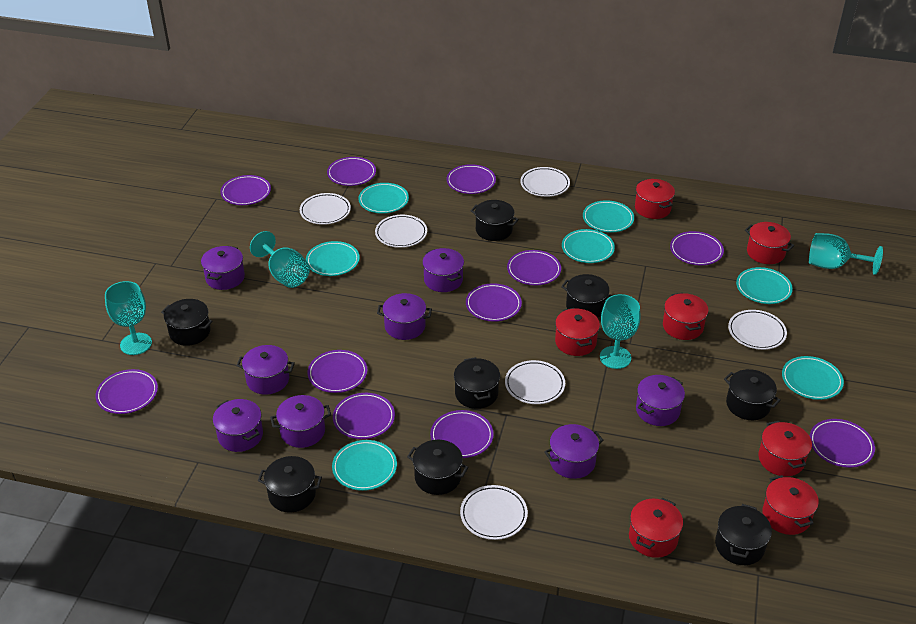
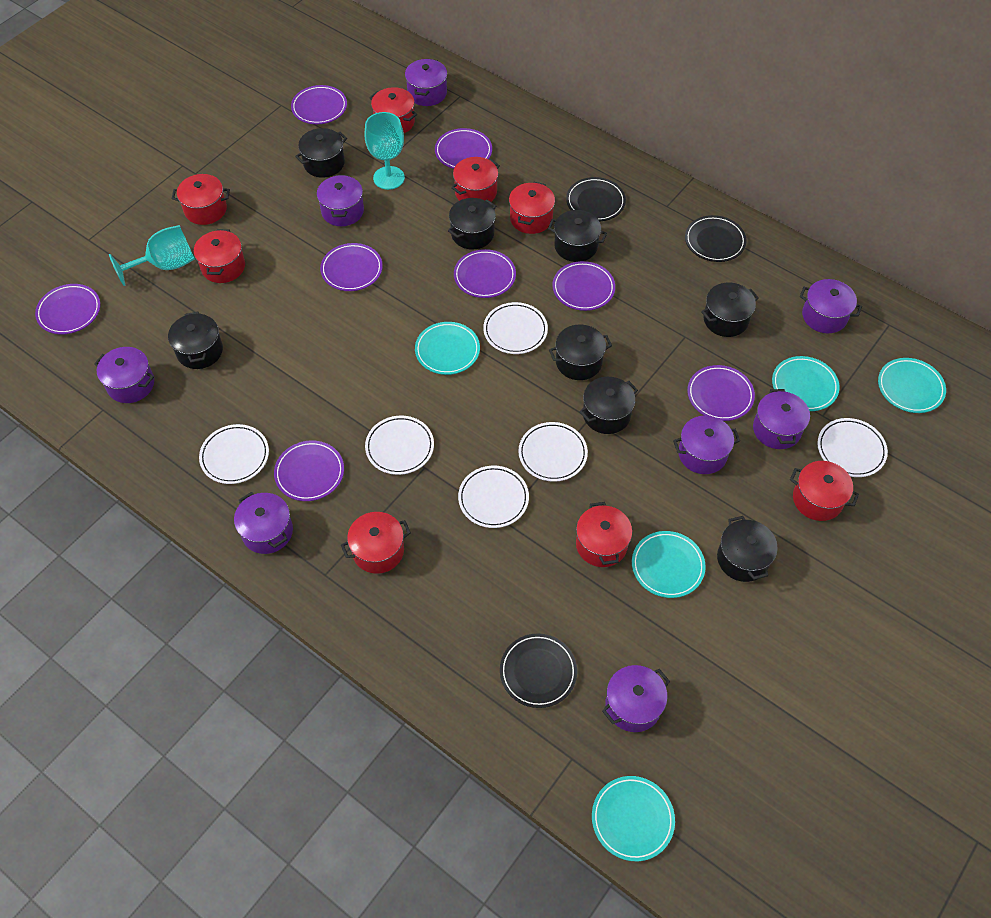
black plate: 0 -> 3
purple plate: 11 -> 8
red pot: 7 -> 8
turquoise goblet: 4 -> 2
turquoise plate: 7 -> 5

